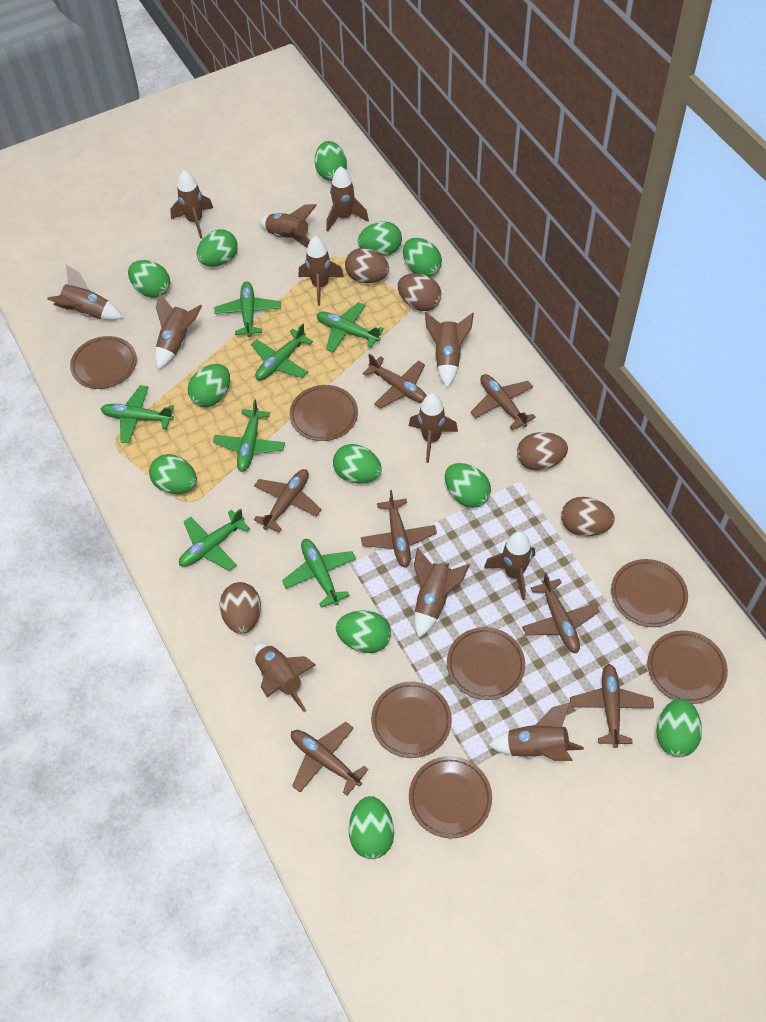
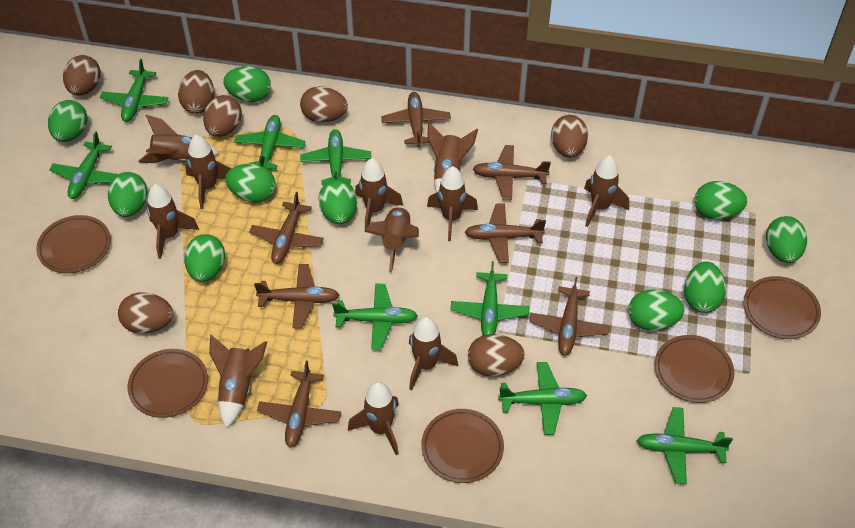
brown egg: 5 -> 7
brown plate: 7 -> 5
brown rocket: 12 -> 11
green egg: 12 -> 10
green plane: 7 -> 8

